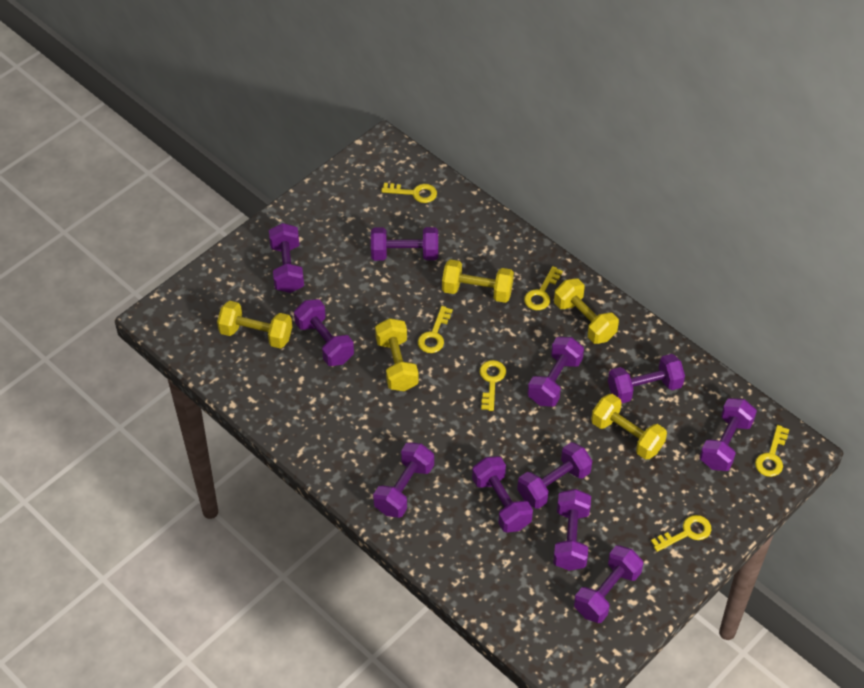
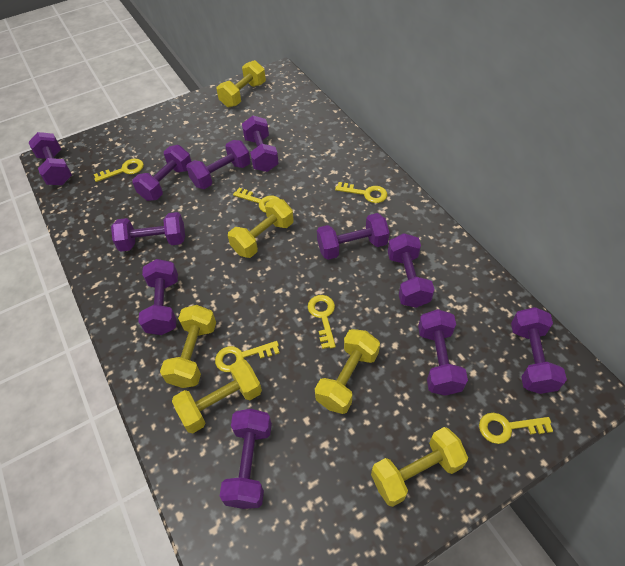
yellow dumbbell: 5 -> 6

